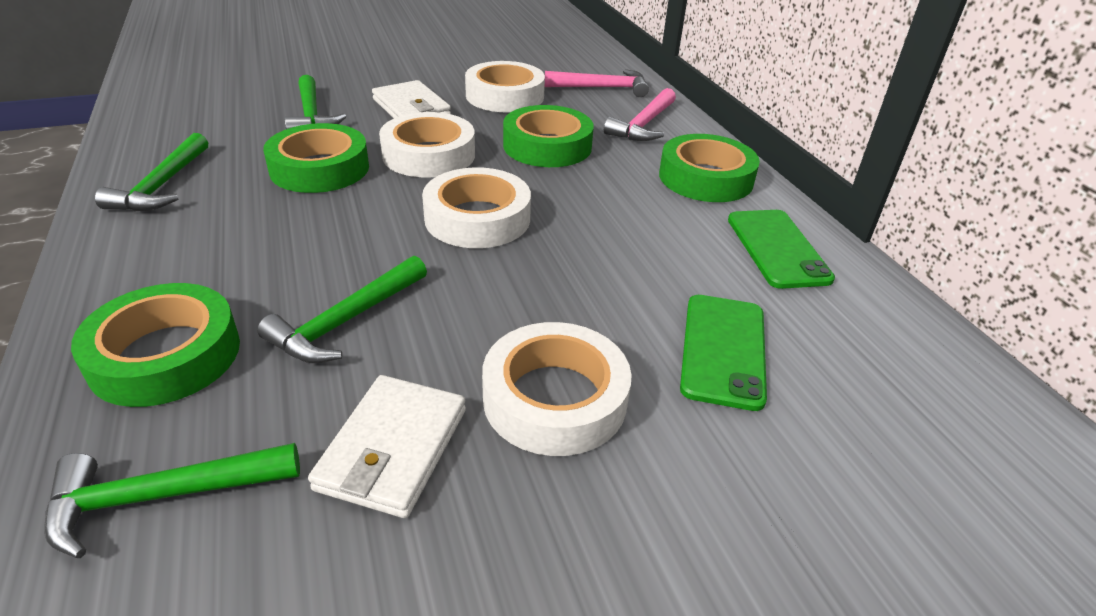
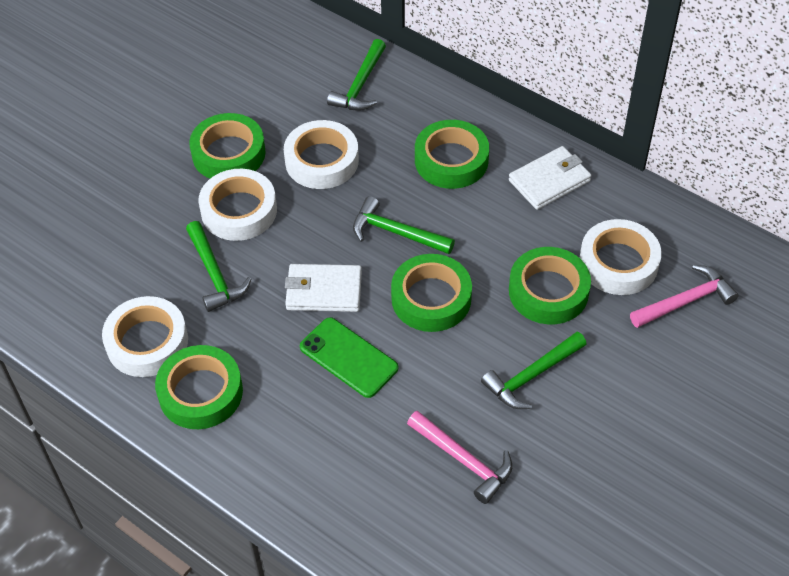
green phone: 2 -> 1
green tape: 4 -> 5

